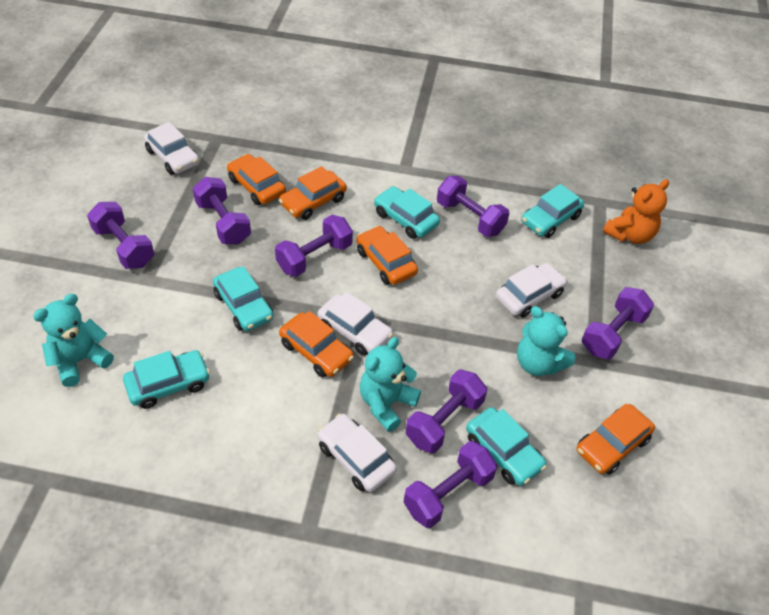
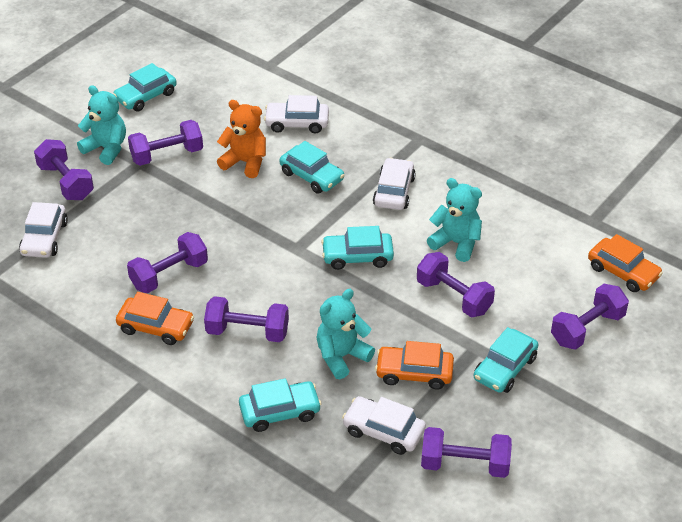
orange car: 5 -> 3

